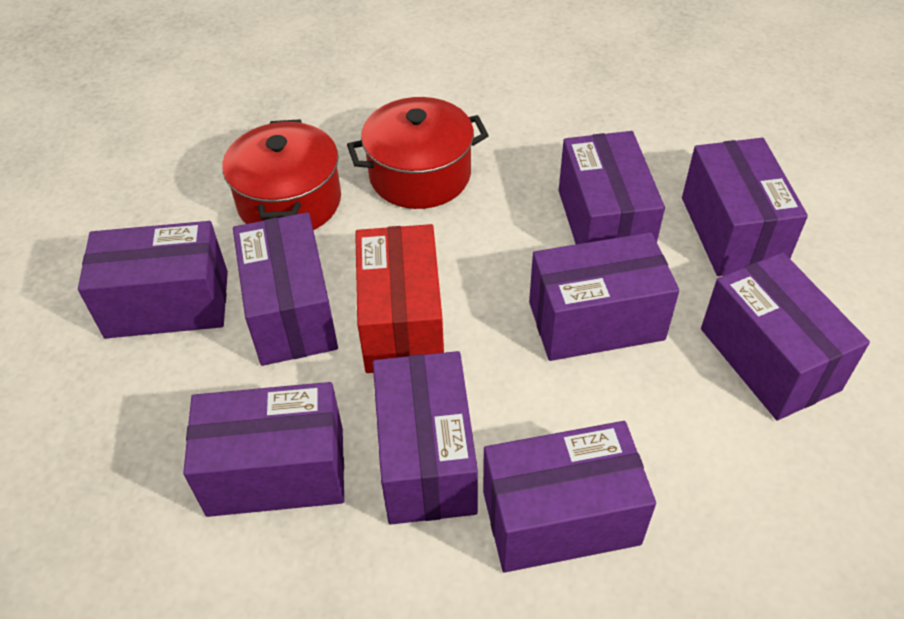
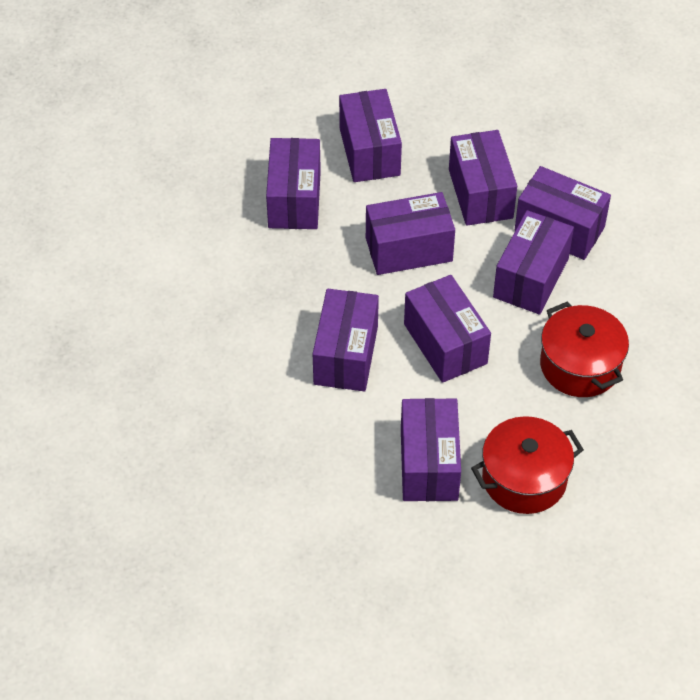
red box: 1 -> 0

